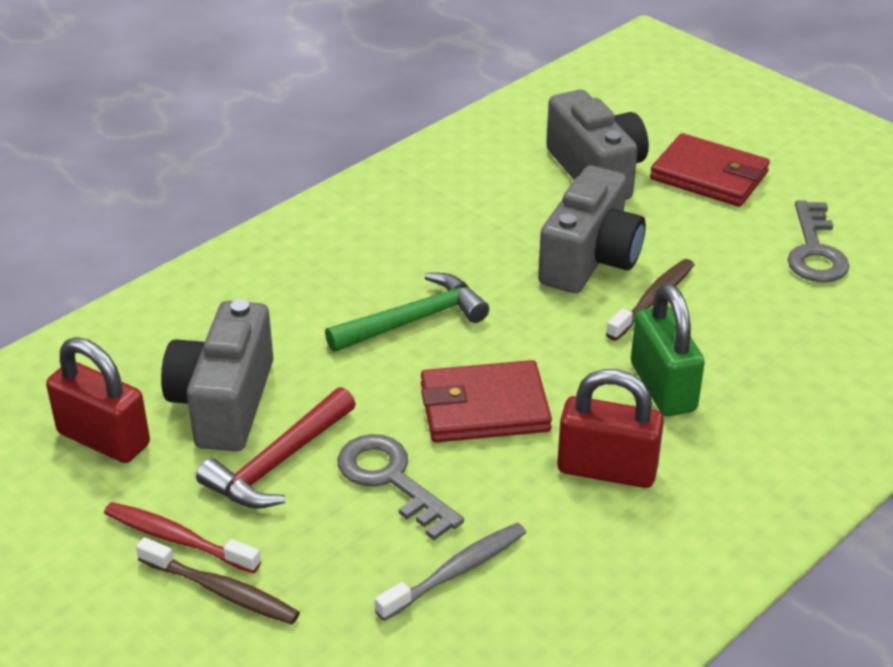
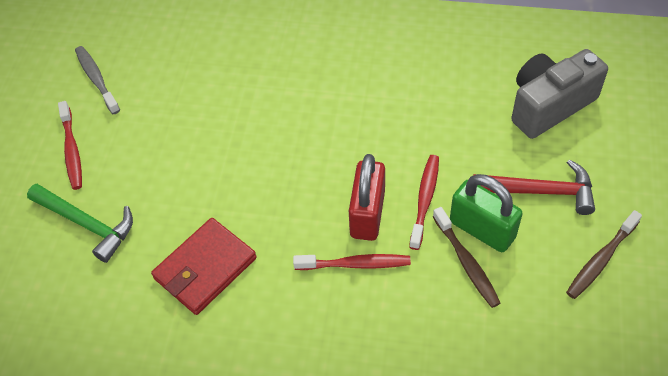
grey camera: 3 -> 1
grey key: 2 -> 0
red padlock: 2 -> 1
red toothbrush: 1 -> 3
red wallet: 2 -> 1

